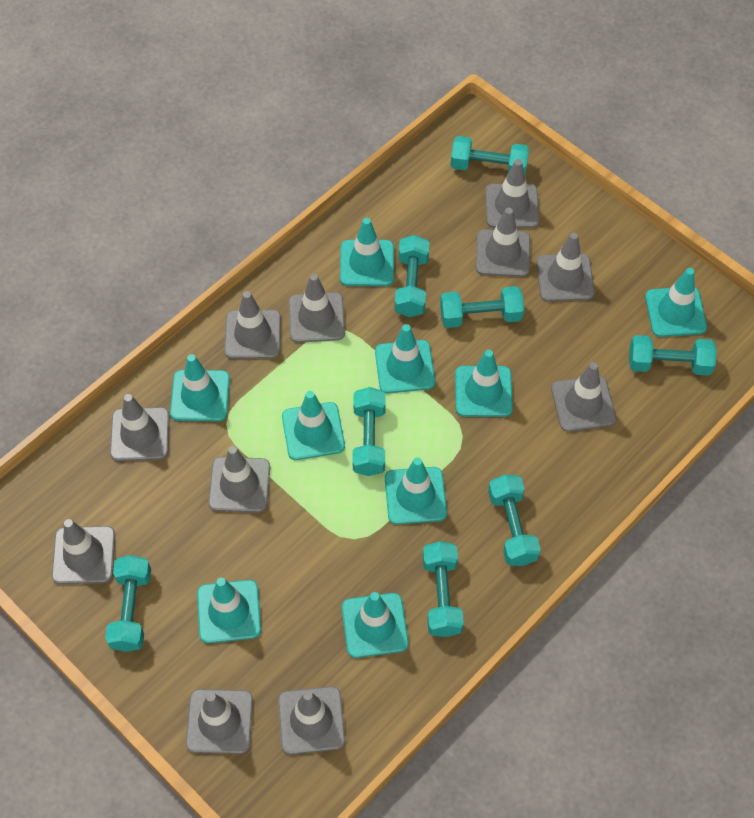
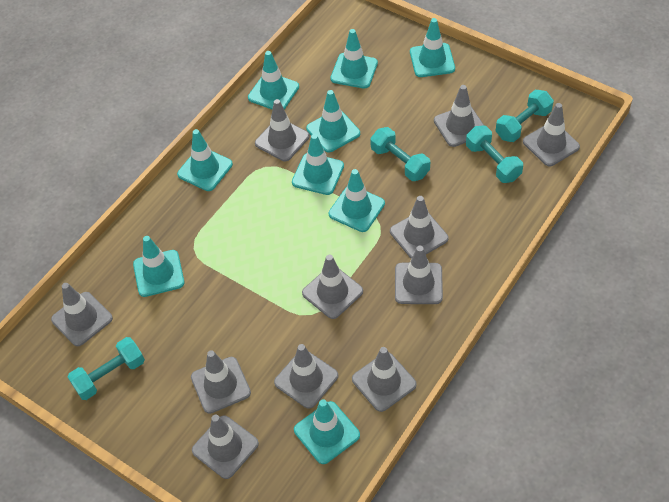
turquoise dumbbell: 8 -> 4

